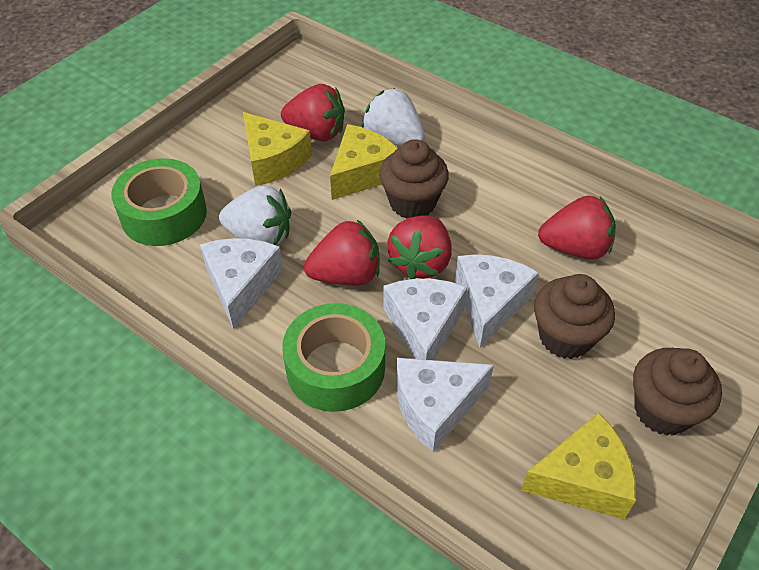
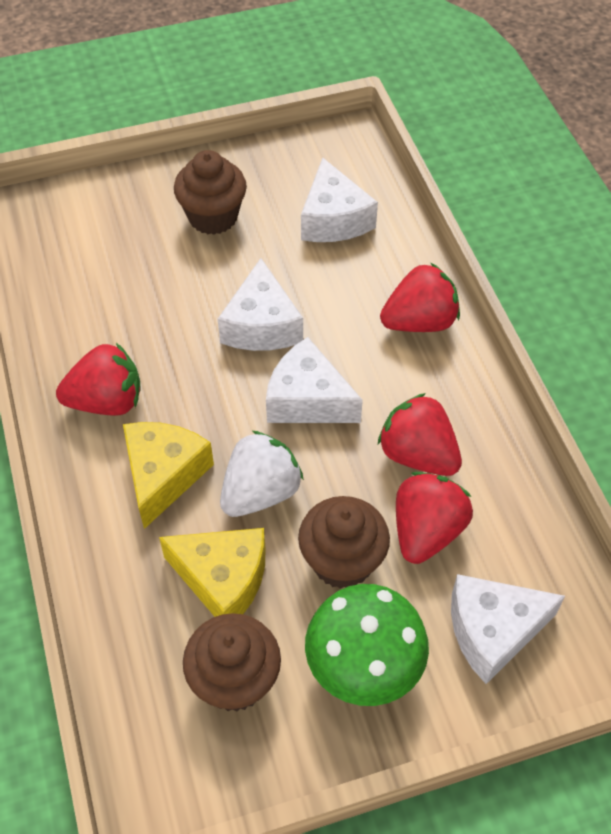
green mushroom: 0 -> 1
green tape: 2 -> 0
white strawberry: 2 -> 1
yellow cheese: 3 -> 2

